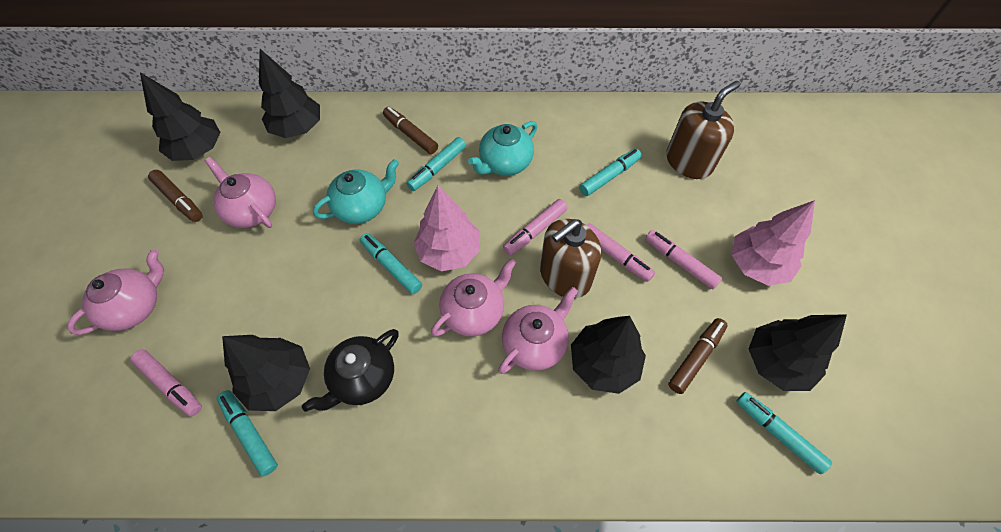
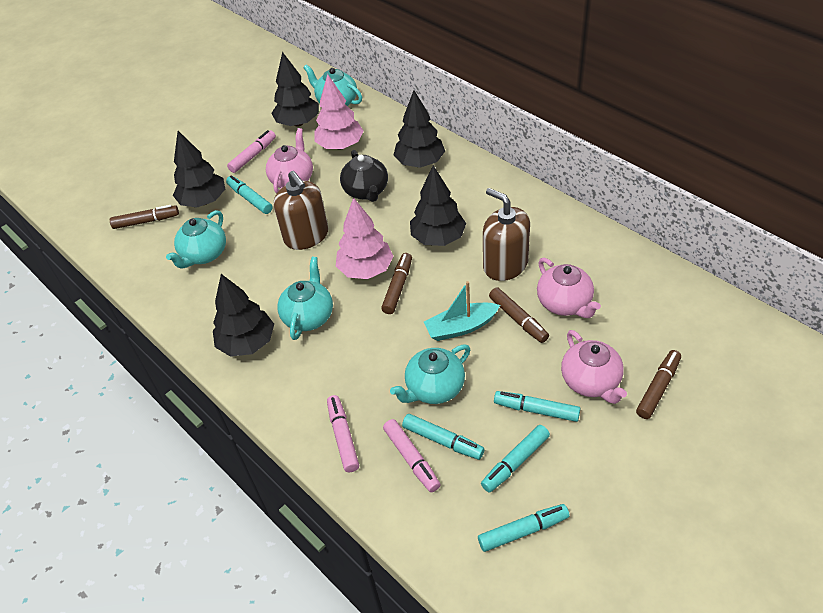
brown marker: 3 -> 4
pink marker: 4 -> 3
pink teapot: 4 -> 3
turquoise boat: 0 -> 1
turquoise teapot: 2 -> 4

